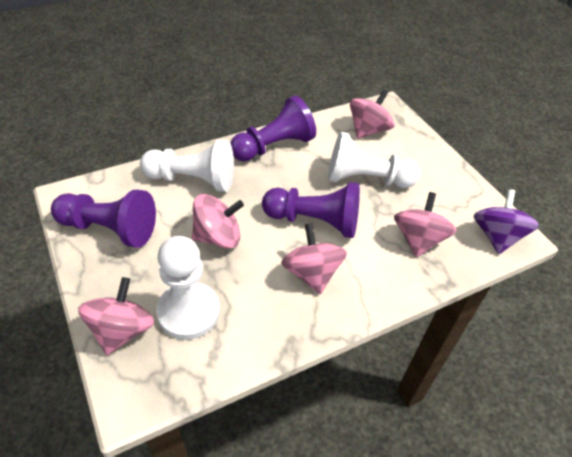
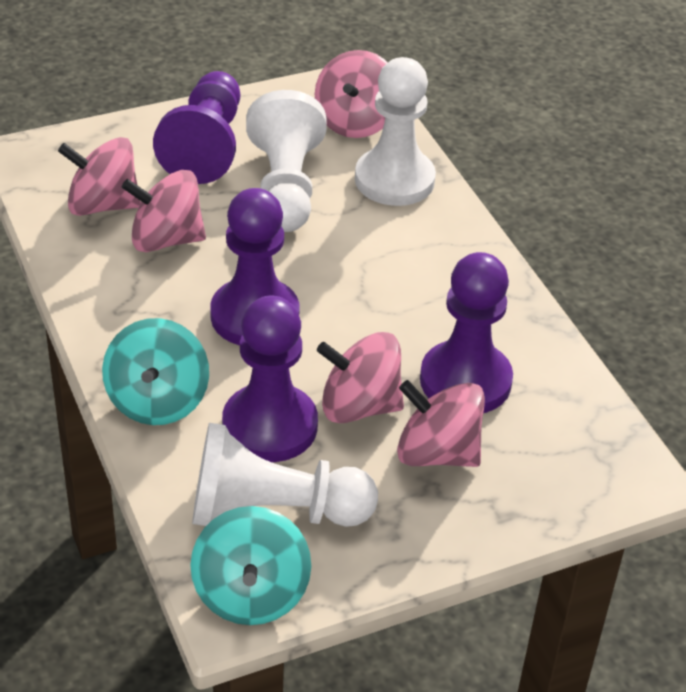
purple pawn: 3 -> 4
purple spinning top: 1 -> 0
turquoise spinning top: 0 -> 2

